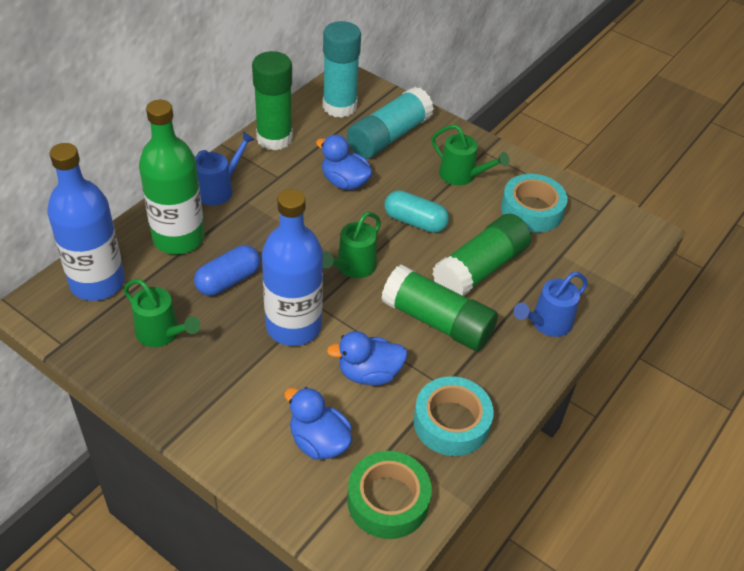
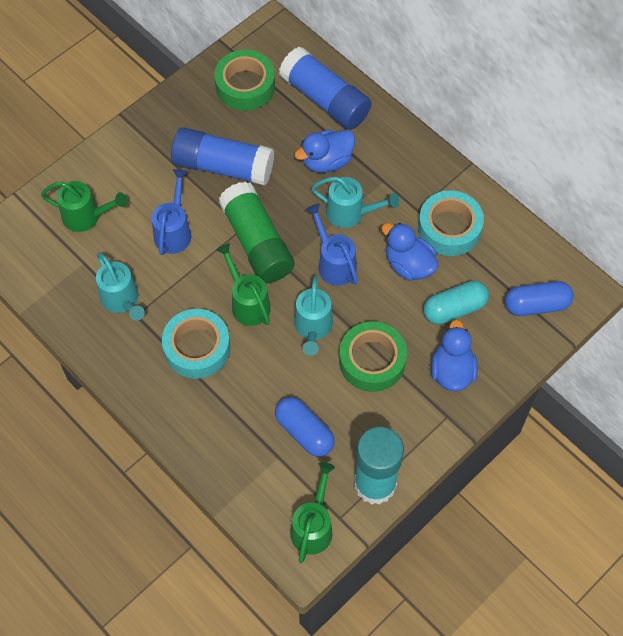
blue bottle: 2 -> 0
blue capsule: 1 -> 2
blue glue stick: 0 -> 2
green bottle: 1 -> 0
green glue stick: 3 -> 1
green tape: 1 -> 2
turquoise glue stick: 2 -> 1
turquoise watering can: 0 -> 3

